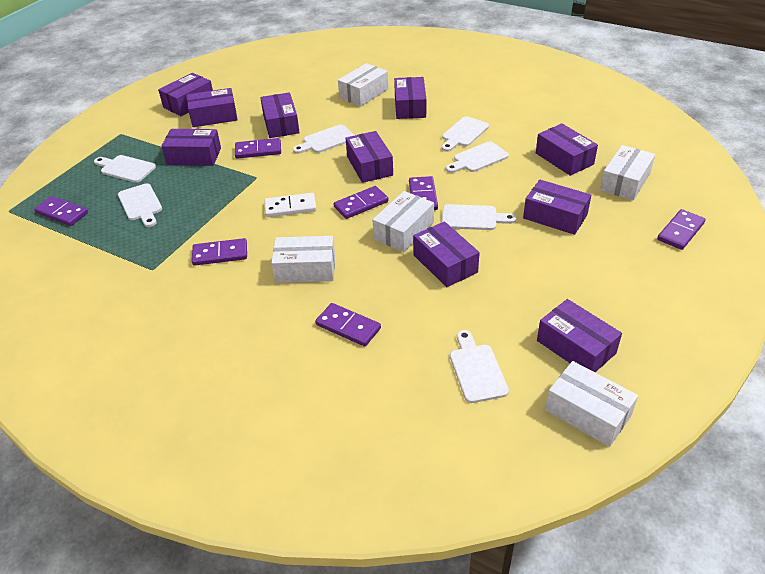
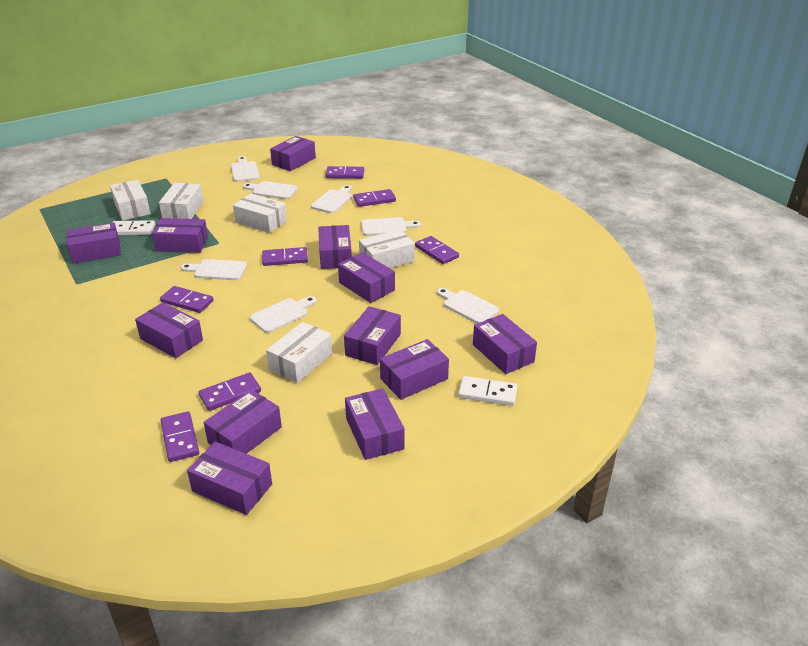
purple box: 10 -> 12
white domino: 1 -> 2

